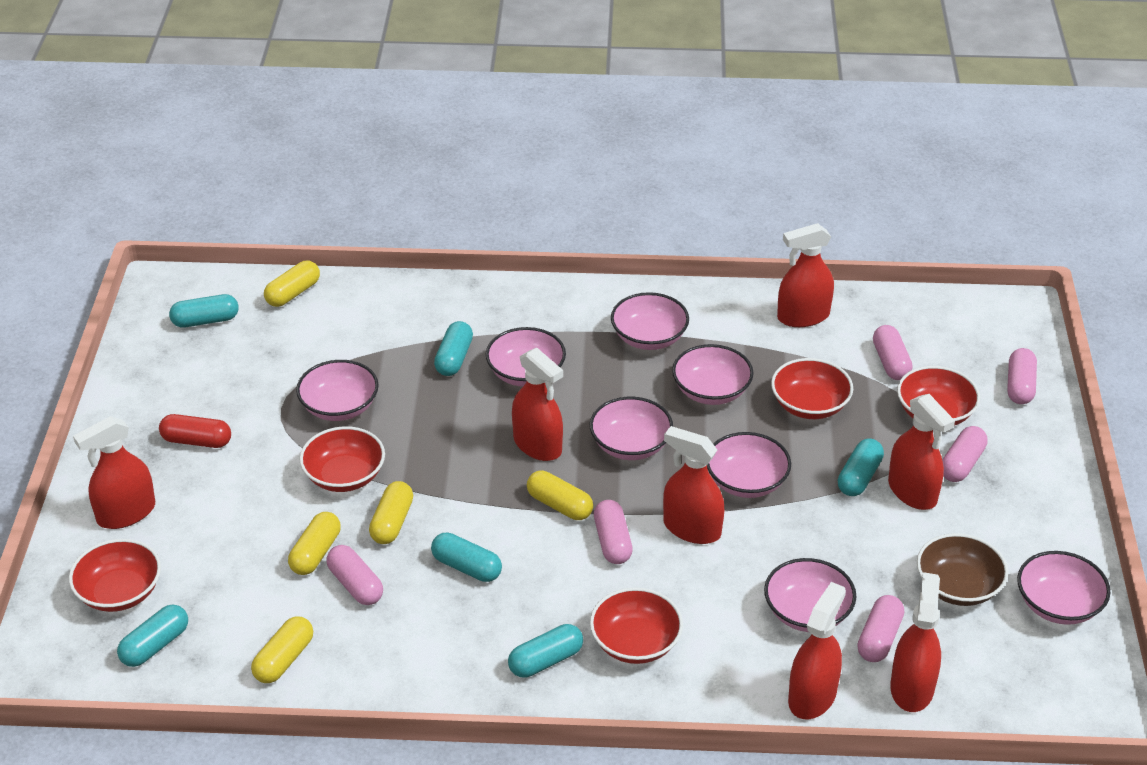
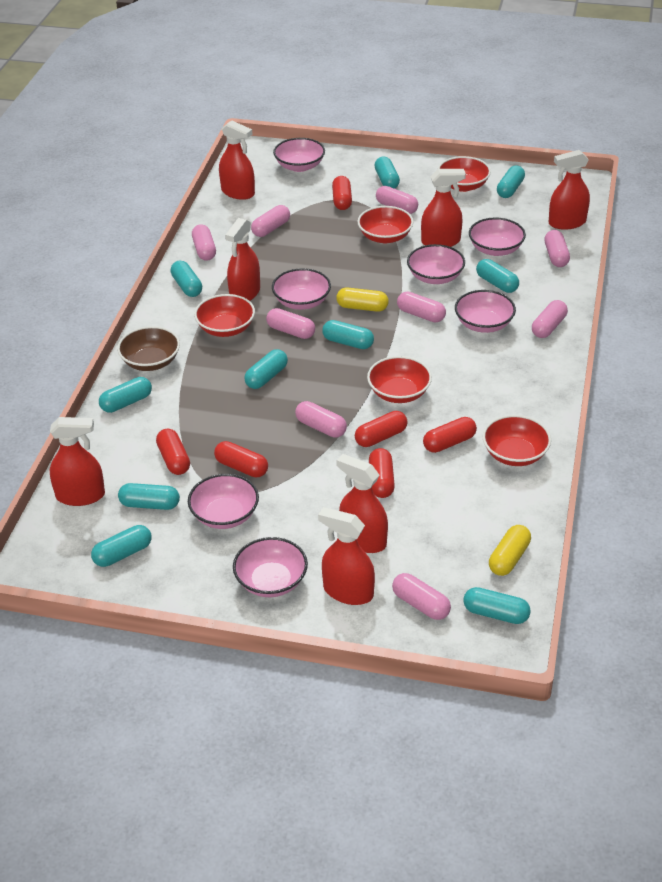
pink bowl: 8 -> 7
pink capsule: 6 -> 9
red capsule: 1 -> 6
turquoise capsule: 6 -> 10
yellow capsule: 5 -> 2

